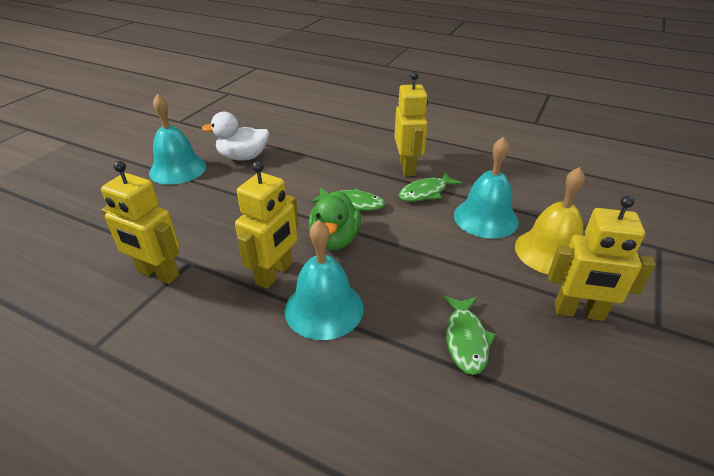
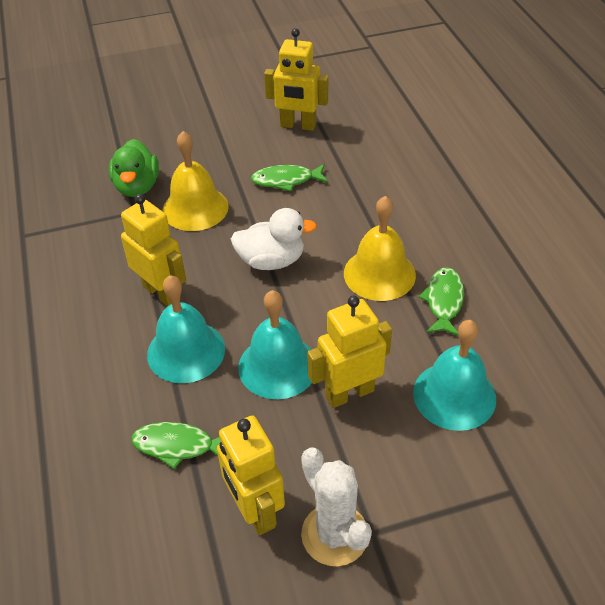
white cactus: 0 -> 1
yellow bell: 1 -> 2

